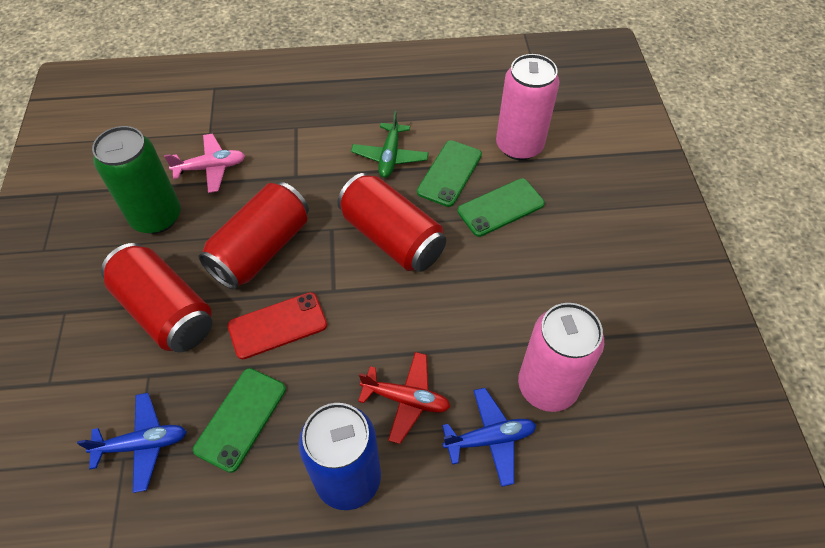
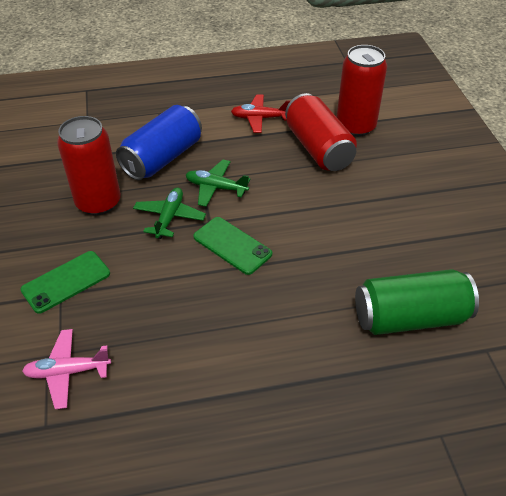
blue plane: 2 -> 0
green phone: 3 -> 2
green plane: 1 -> 2
pink can: 2 -> 0
red phone: 1 -> 0

